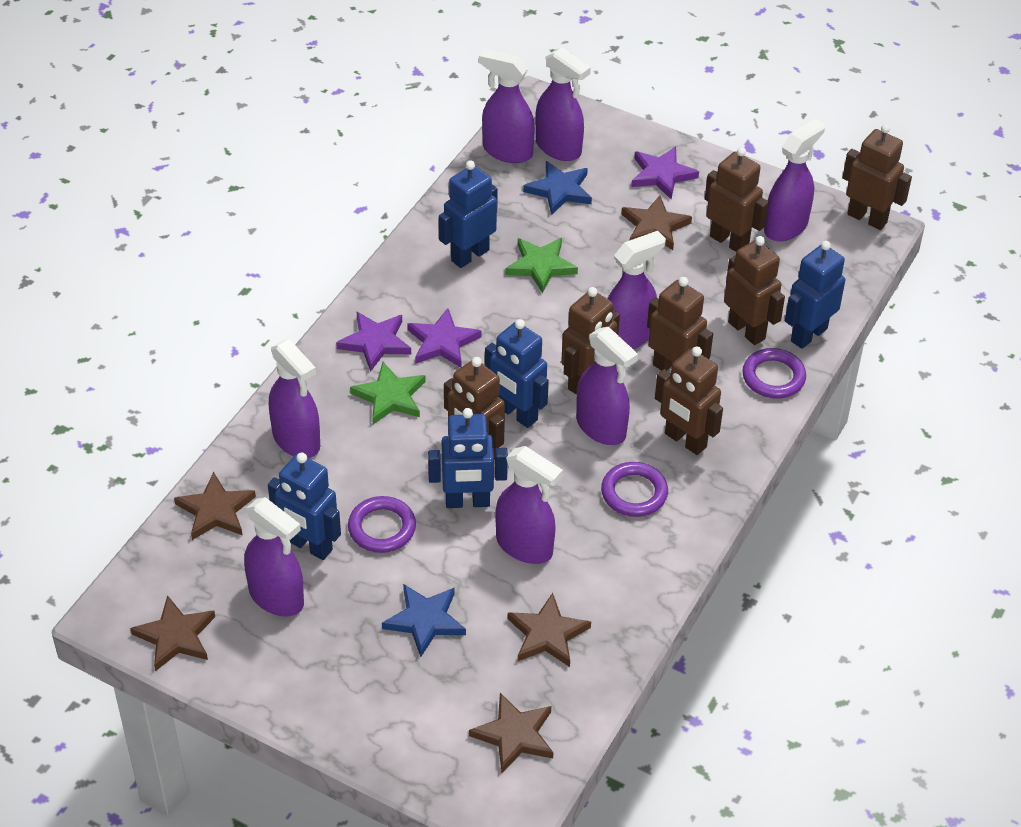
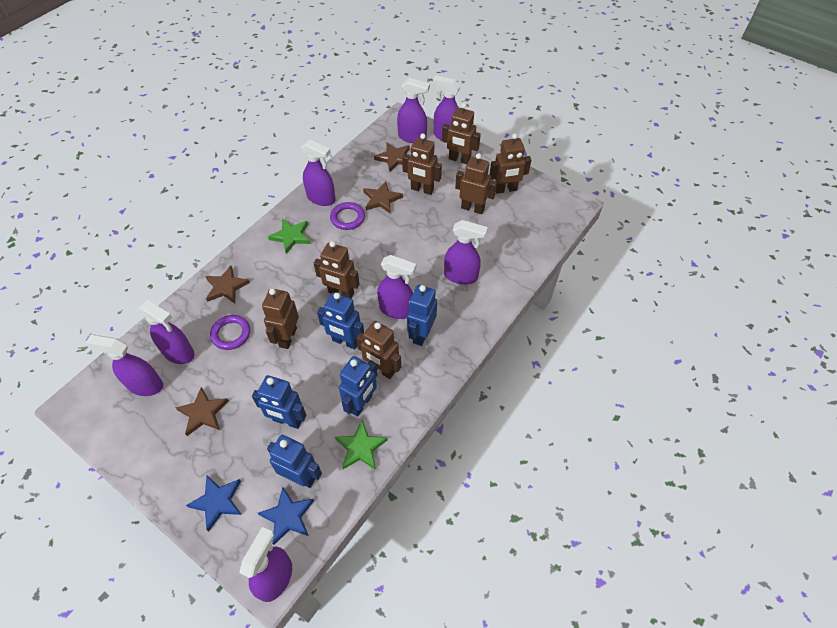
brown star: 5 -> 4
purple ring: 3 -> 2
purple star: 3 -> 0

